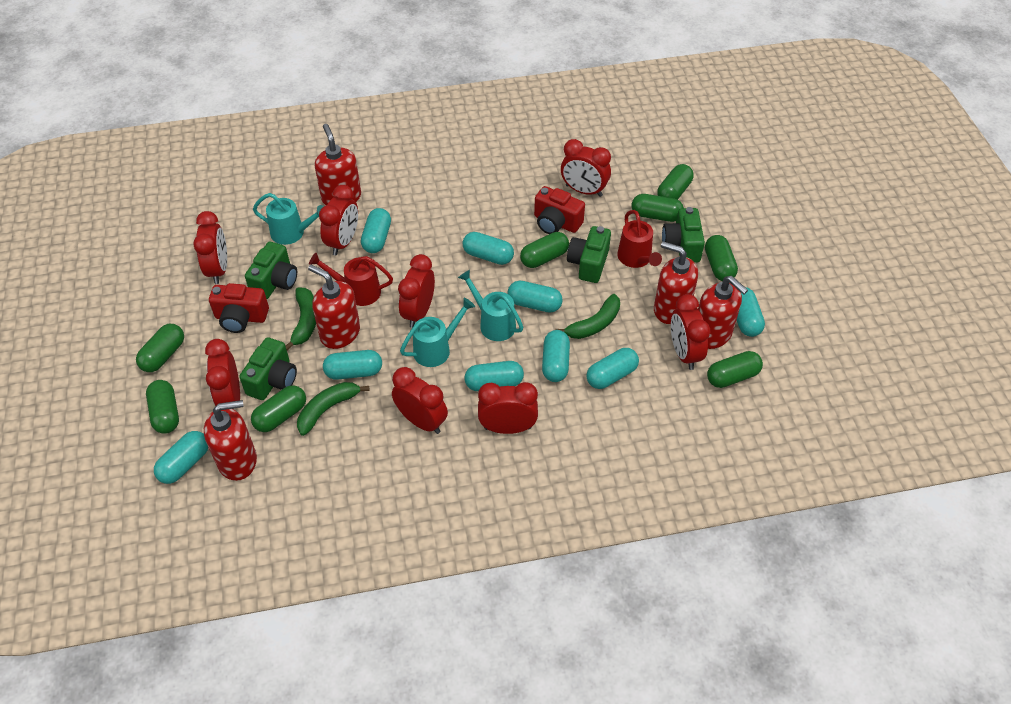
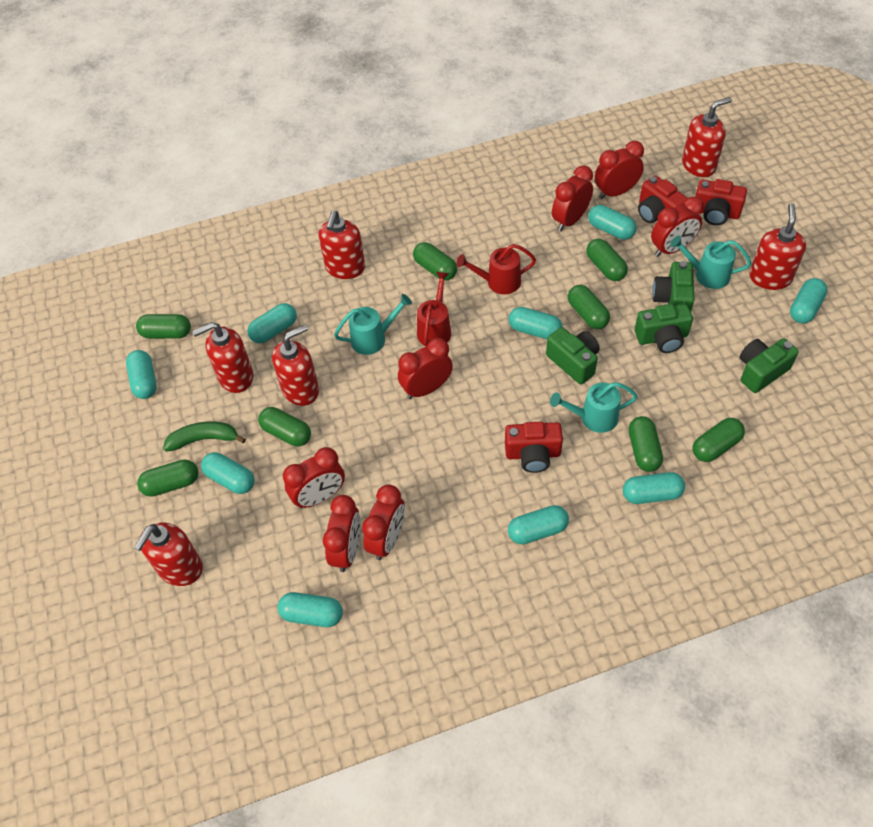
green banana: 3 -> 1
red camera: 2 -> 3
red clock: 8 -> 7
red soap dispenser: 5 -> 6

